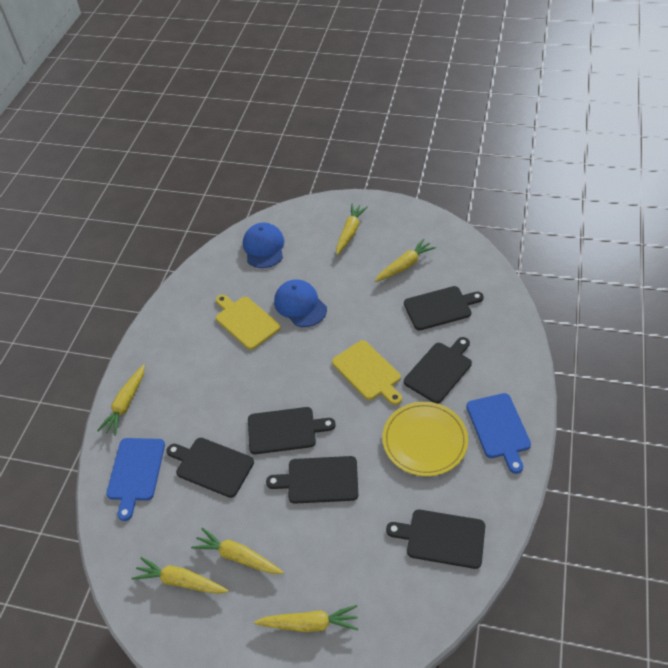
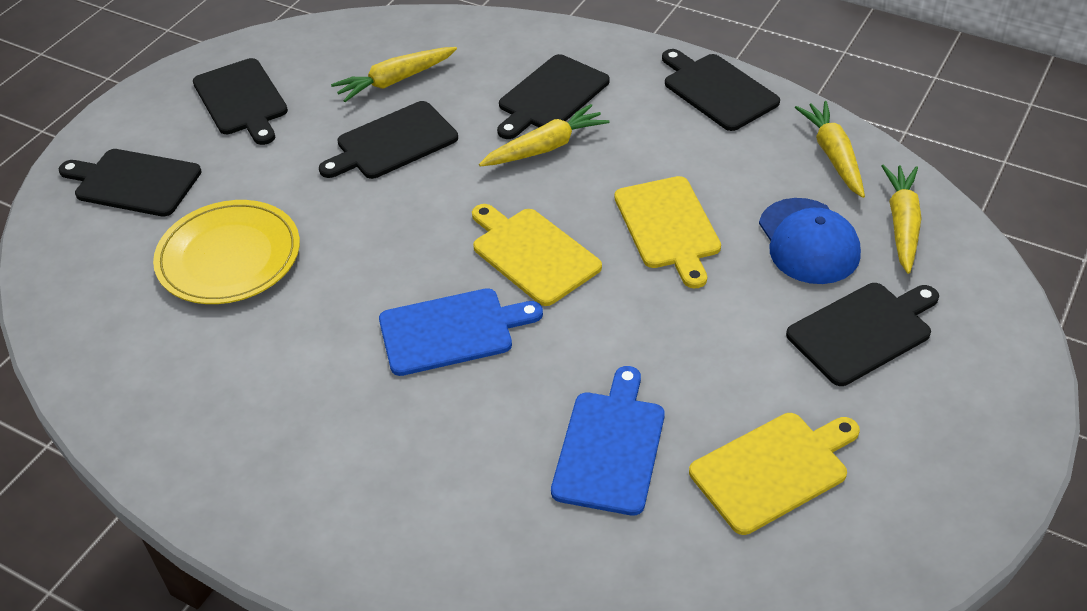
blue cap: 2 -> 1
yellow carrot: 6 -> 4
yellow cutting board: 2 -> 3

